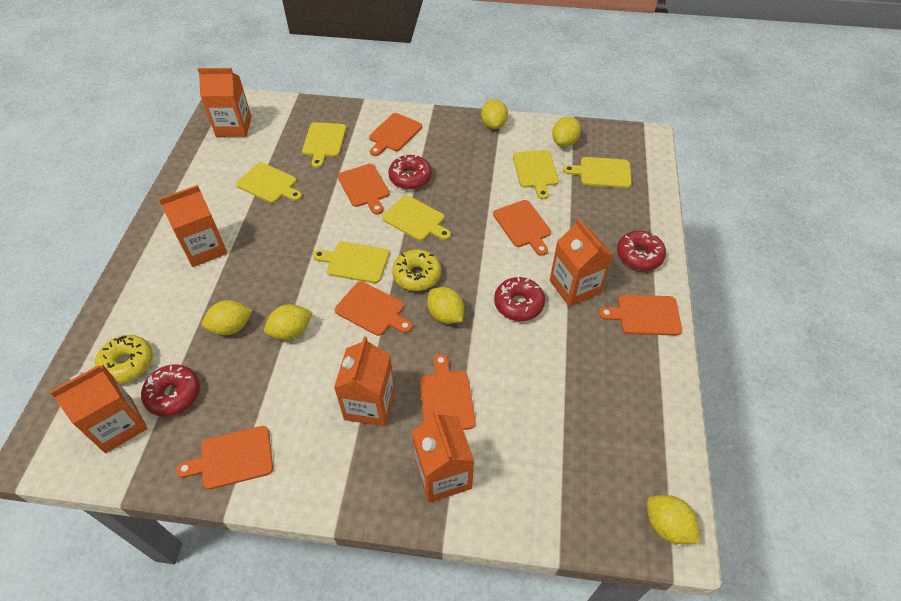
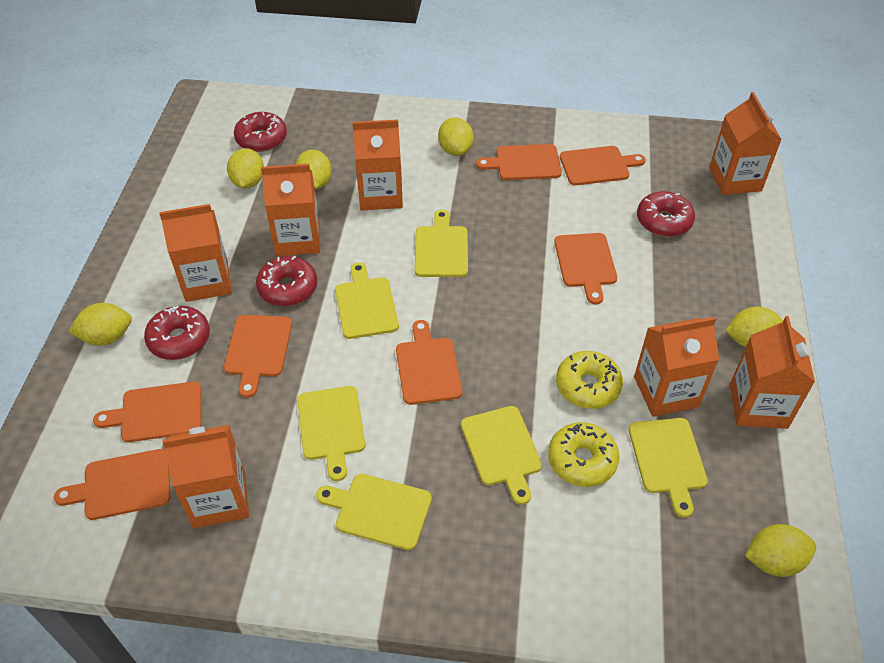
orange carton: 6 -> 7

